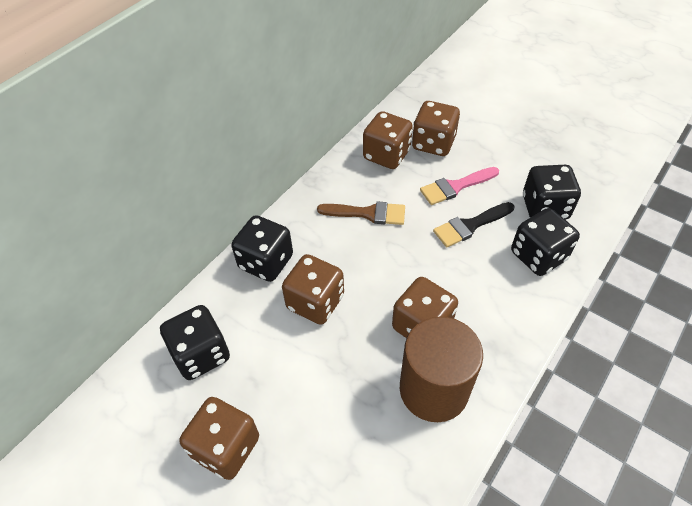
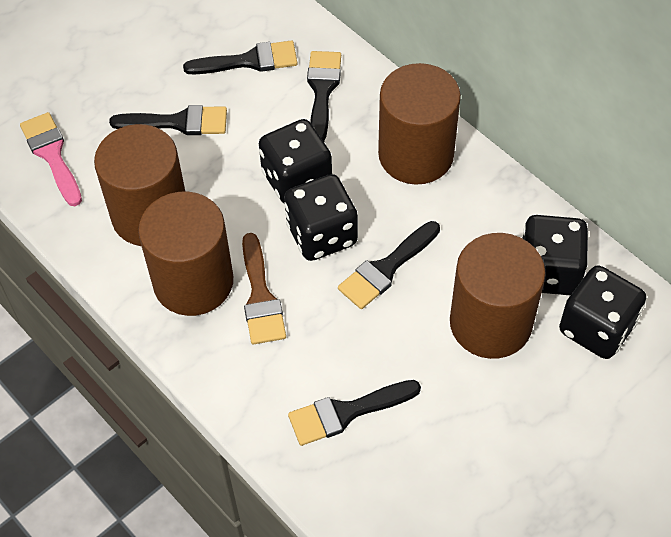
black brush: 1 -> 5
brown cylinder: 1 -> 4
brown dice: 5 -> 0

